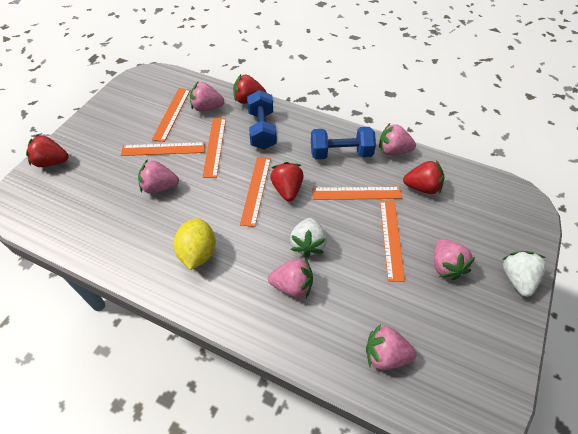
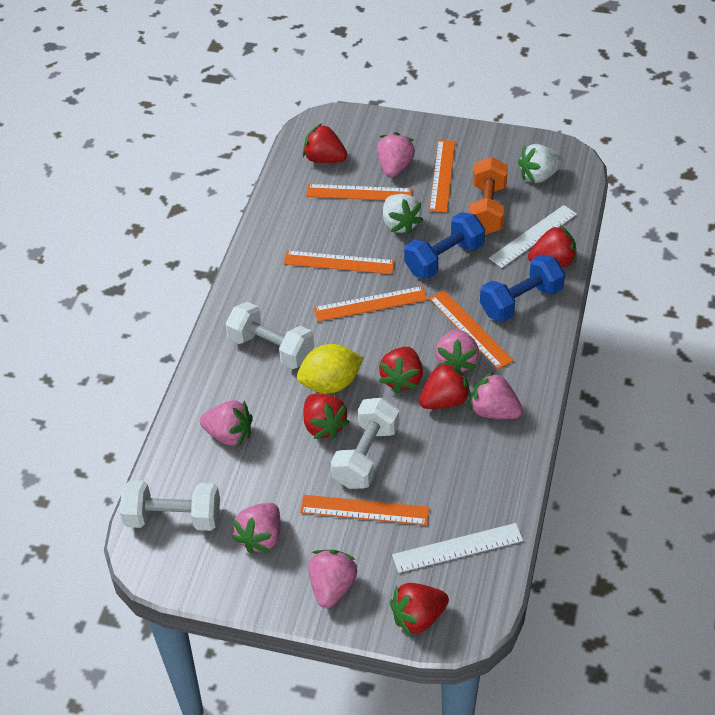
orange dumbbell: 0 -> 1
red strawberry: 4 -> 6
white dumbbell: 0 -> 3
white ruler: 0 -> 2

